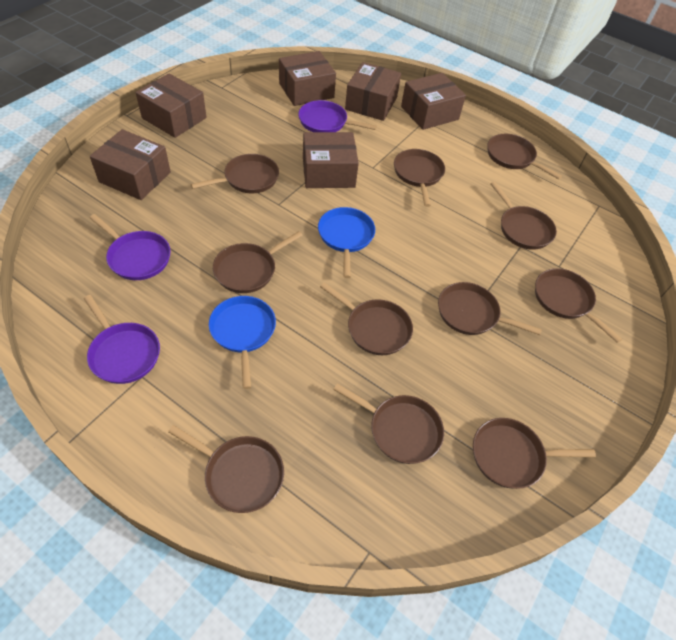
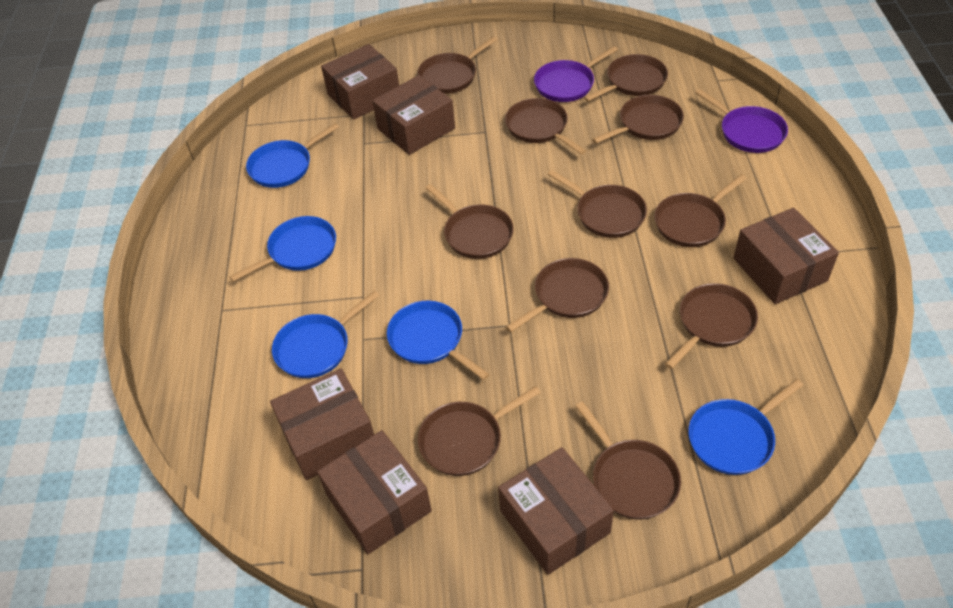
blue pan: 2 -> 5
purple pan: 3 -> 2

